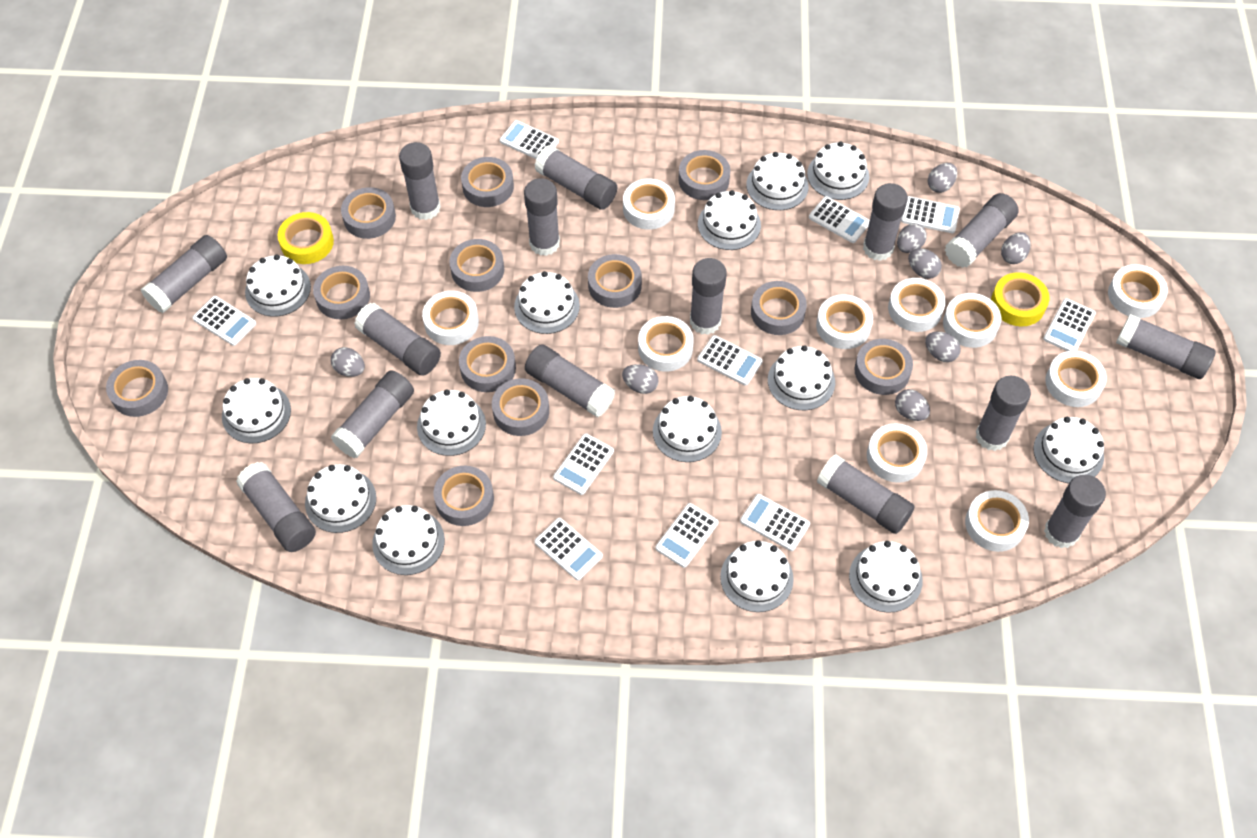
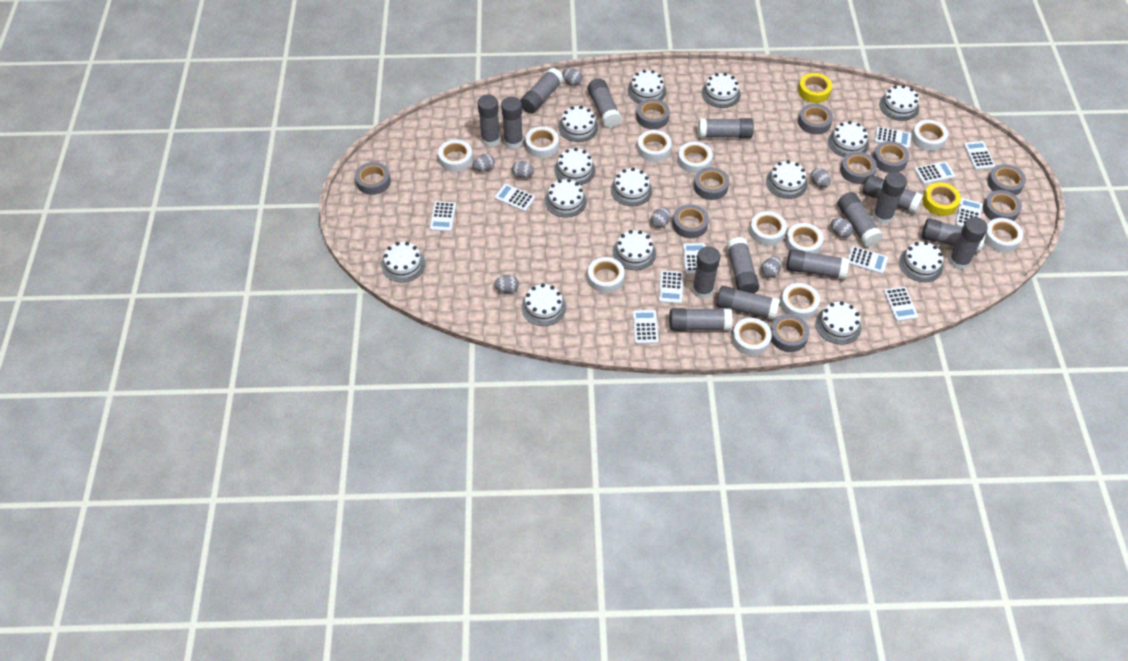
grey tape: 12 -> 10
white calculator: 10 -> 11
white tape: 10 -> 11

